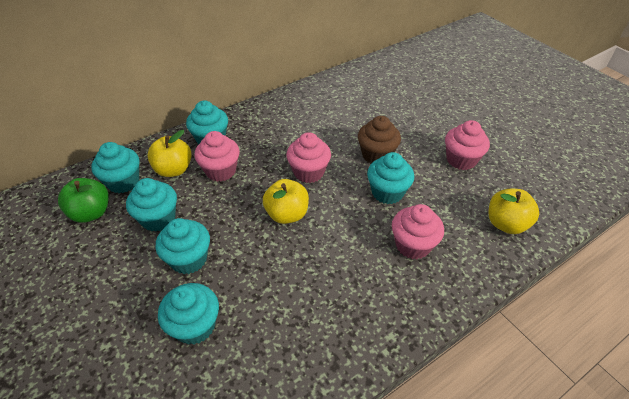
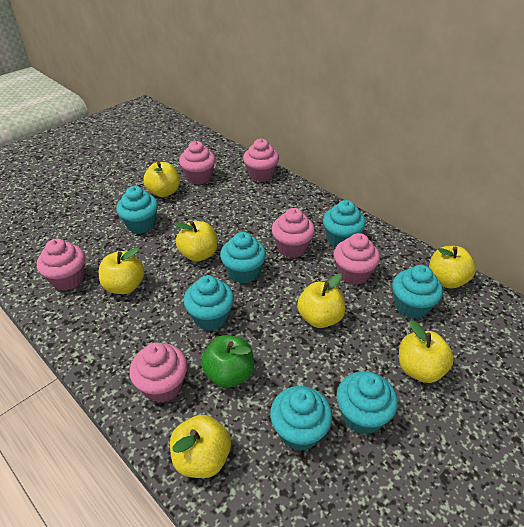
brown cupcake: 1 -> 0
pink cupcake: 4 -> 6
turquoise cupcake: 6 -> 7
yellow apple: 3 -> 7

